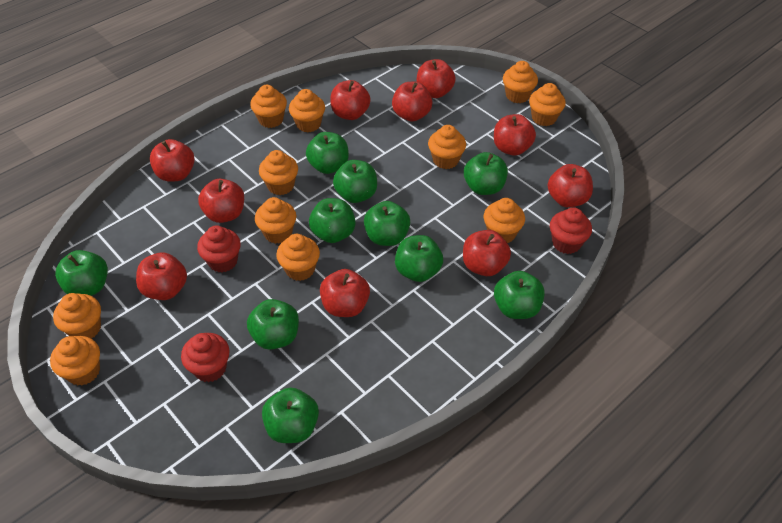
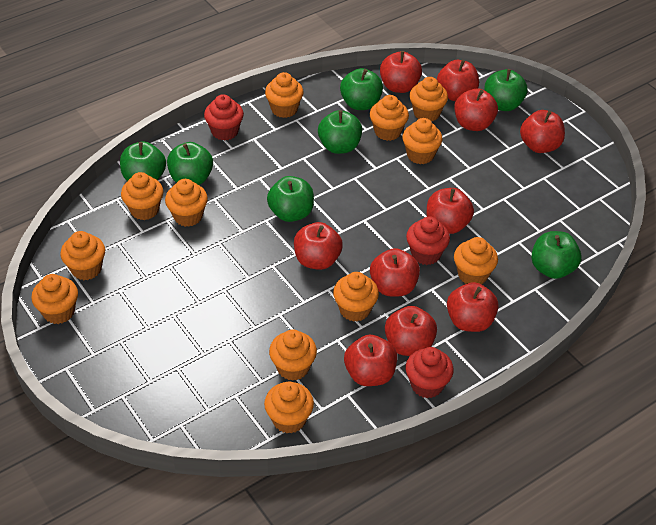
green apple: 10 -> 7
orange cupcake: 11 -> 12

